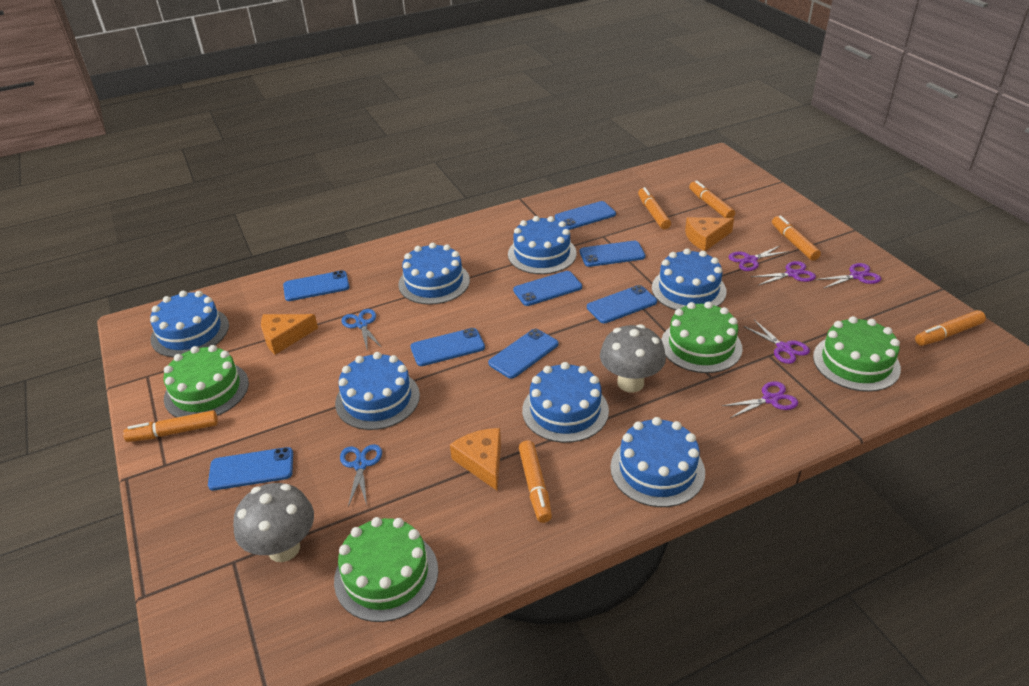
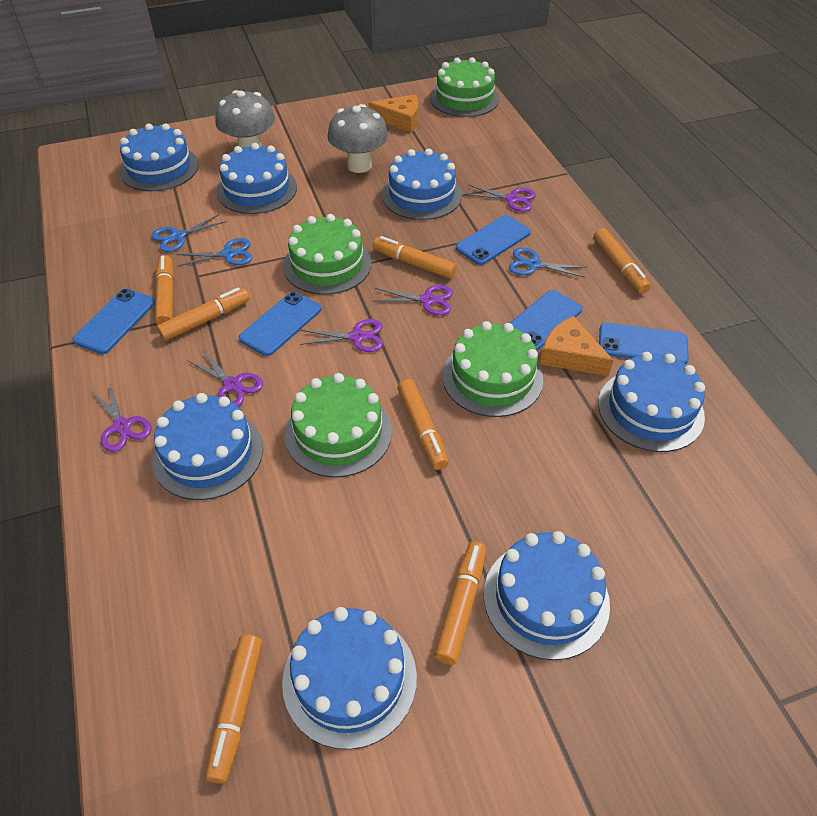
blue phone: 8 -> 5
blue scissors: 2 -> 3
orange cheese: 3 -> 2
orange marker: 6 -> 7

